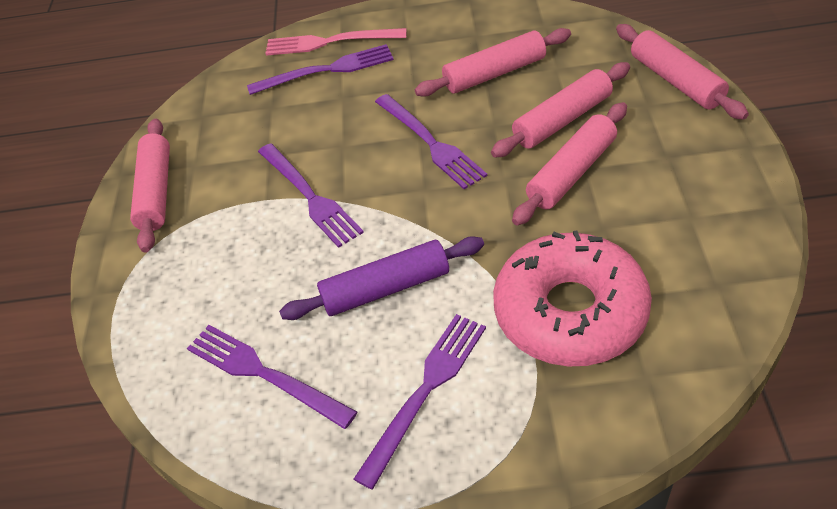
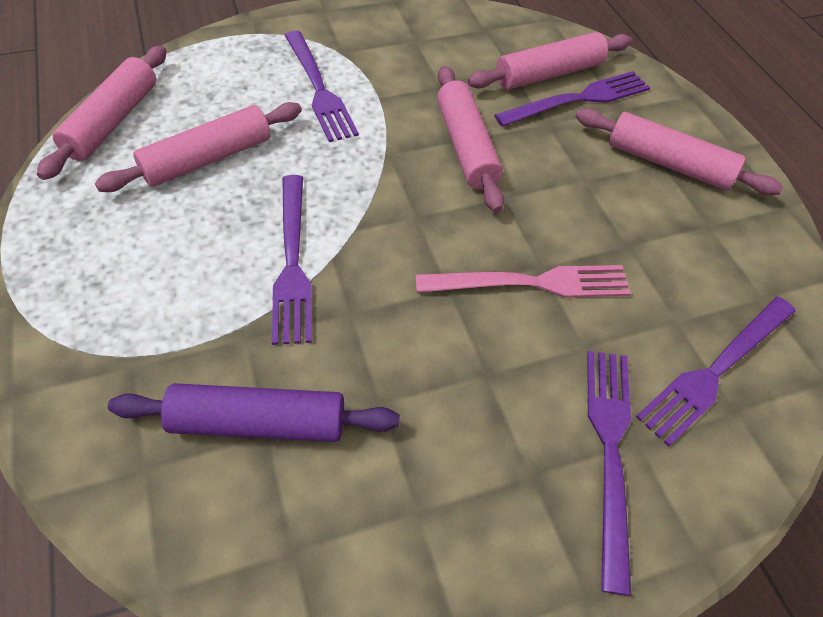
pink donut: 1 -> 0

